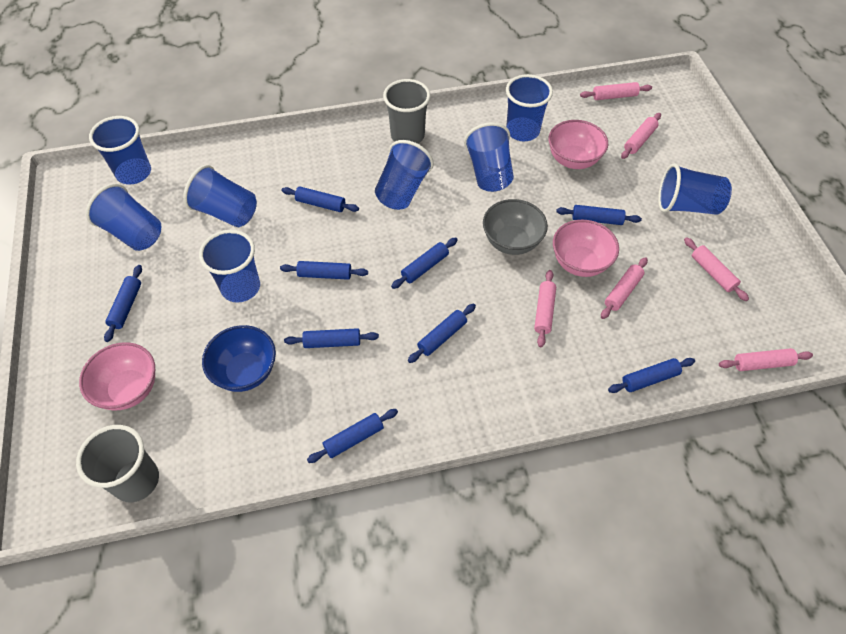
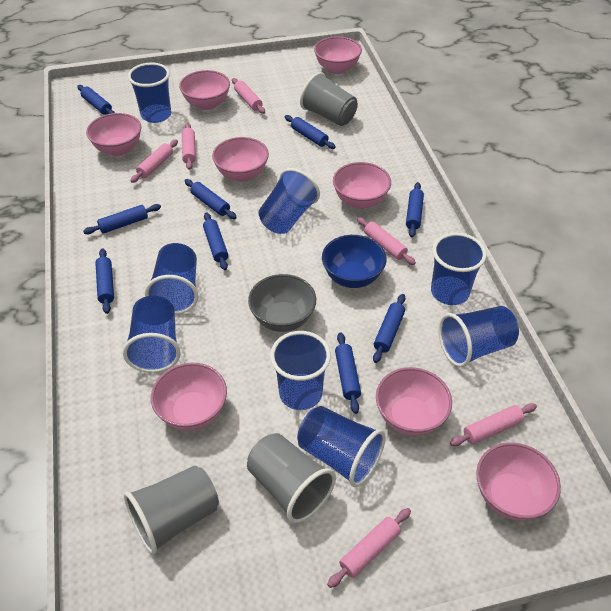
grey cup: 2 -> 3
pink bowl: 3 -> 8

